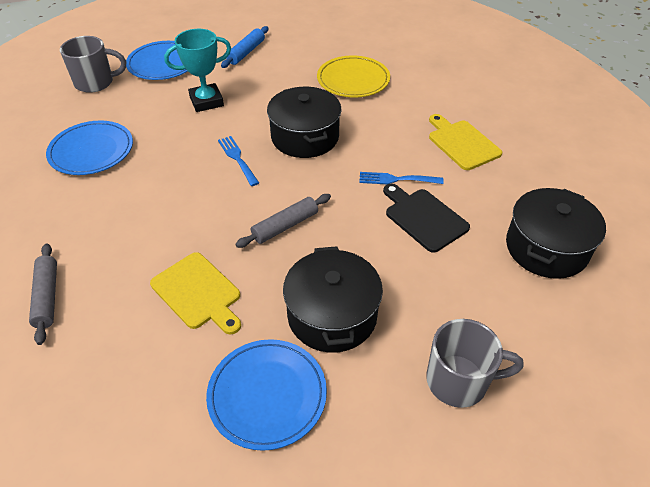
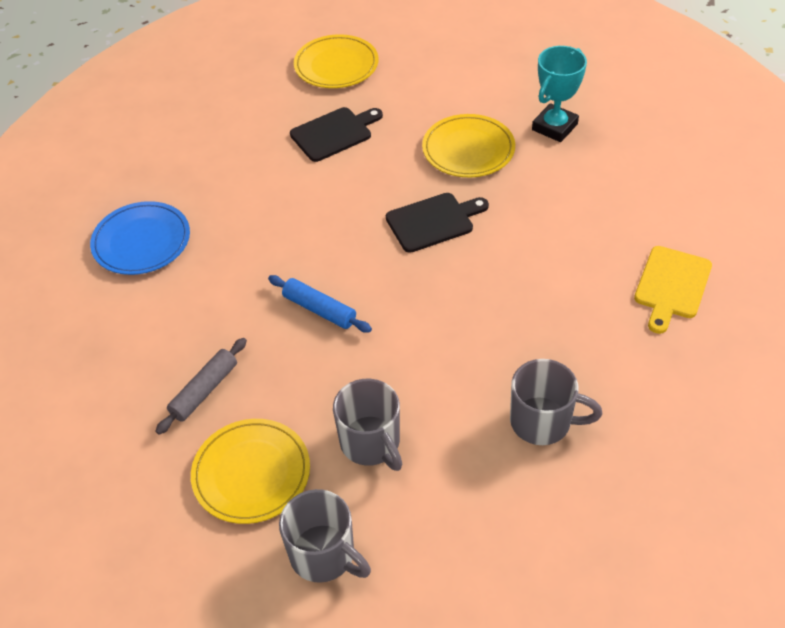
black cutting board: 1 -> 2
black pot: 3 -> 0
blue fork: 2 -> 0
blue plate: 3 -> 1
grey mug: 2 -> 3
grey rolling pin: 2 -> 1
yellow cutting board: 2 -> 1
yellow plate: 1 -> 3

